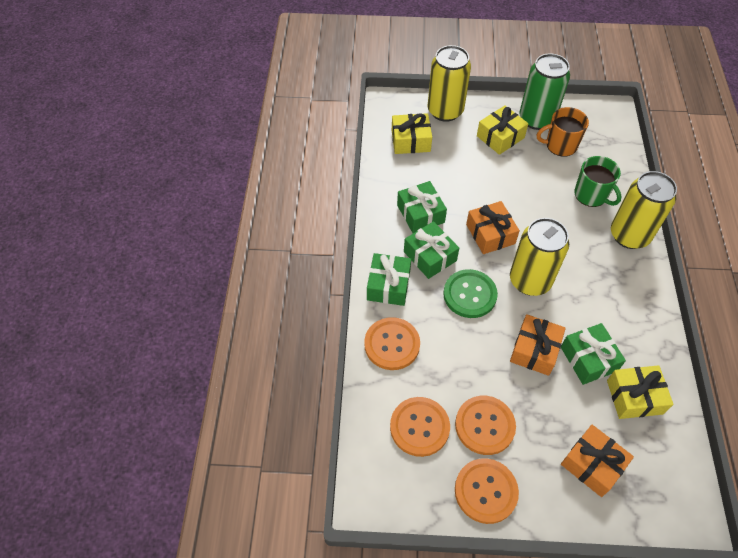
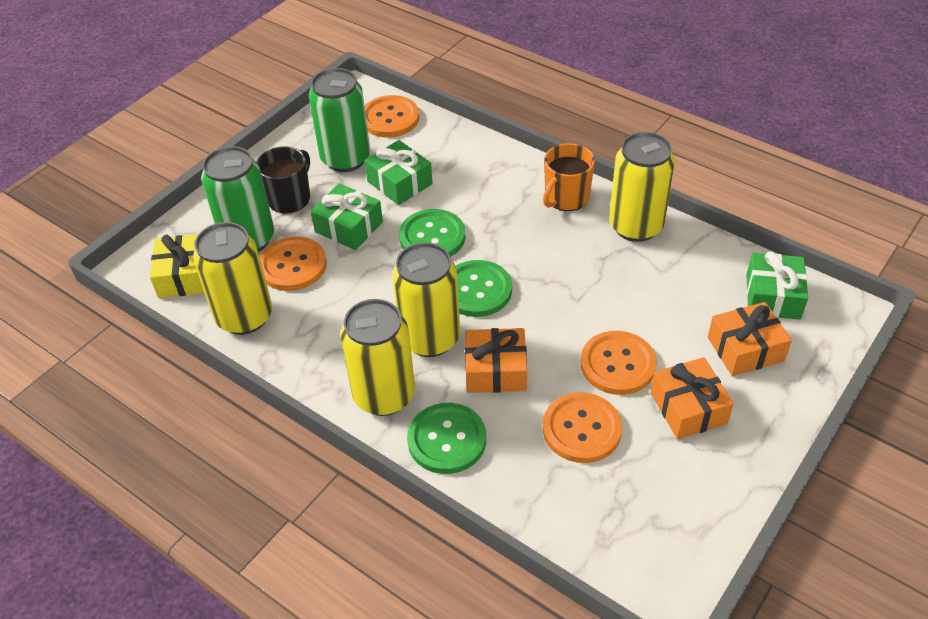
black mug: 0 -> 1
green button: 1 -> 3
green can: 1 -> 2
green gift: 4 -> 3
green mug: 1 -> 0
yellow can: 3 -> 4
yellow gift: 3 -> 1

